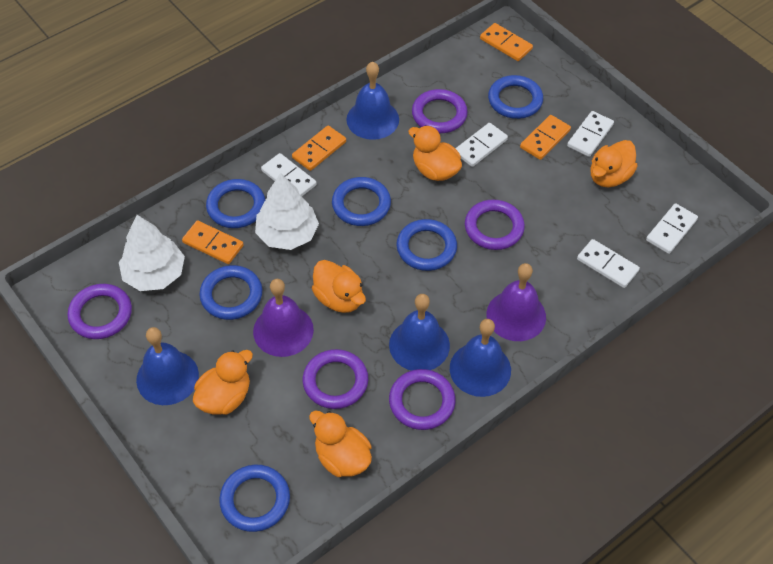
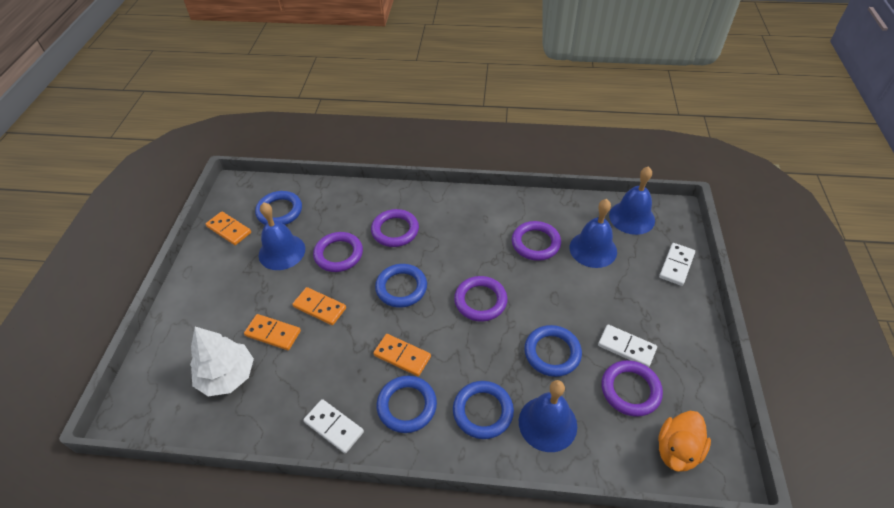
blue ring: 6 -> 5
orange duck: 5 -> 1
purple bell: 2 -> 0
white domino: 5 -> 3
white tree: 2 -> 1

